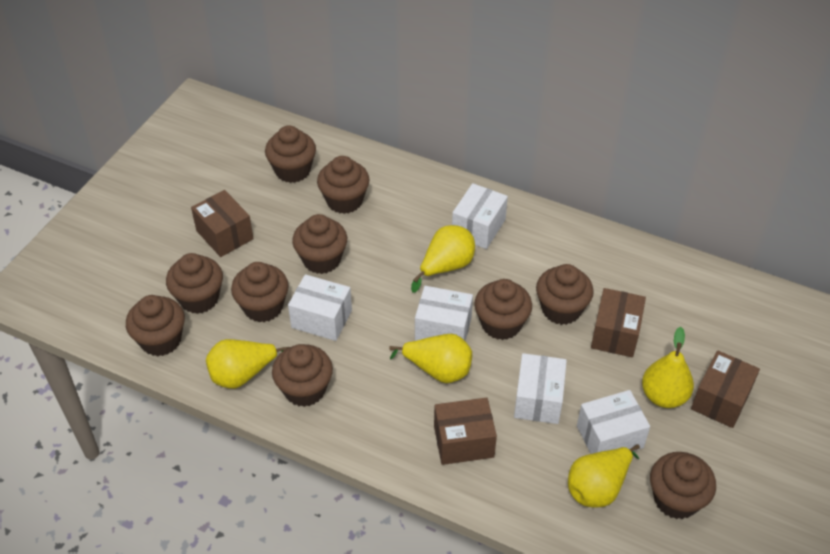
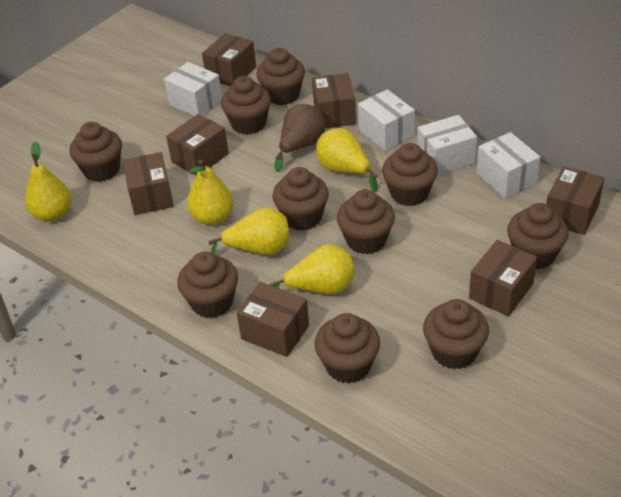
brown box: 4 -> 7
brown pear: 0 -> 1
white box: 5 -> 4

